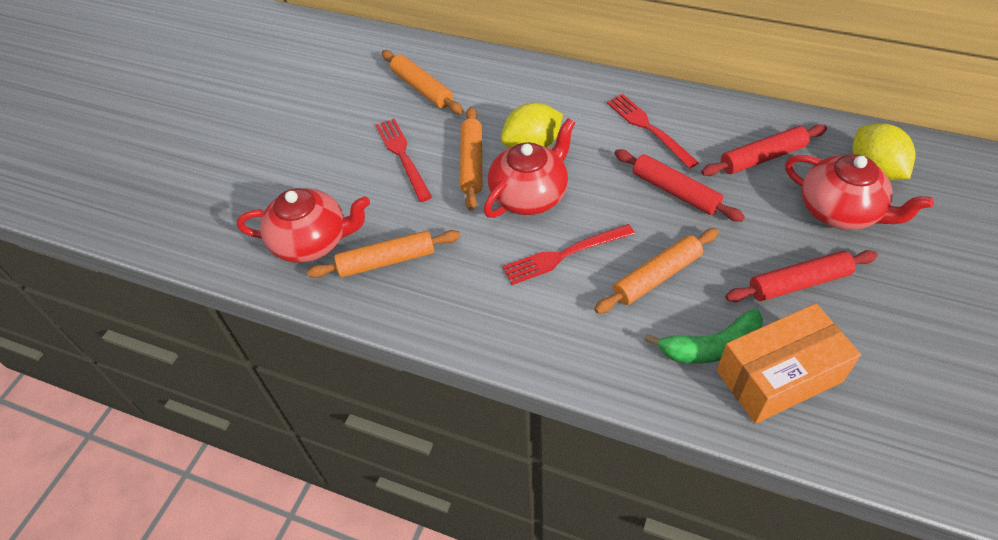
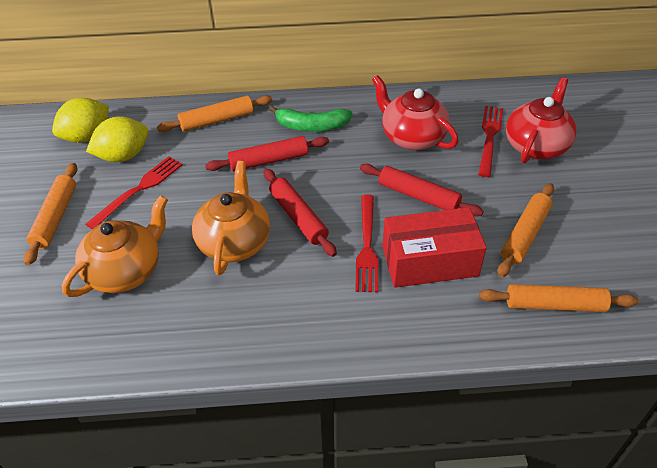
orange box: 1 -> 0
orange teapot: 0 -> 2
red box: 0 -> 1
red teapot: 3 -> 2

